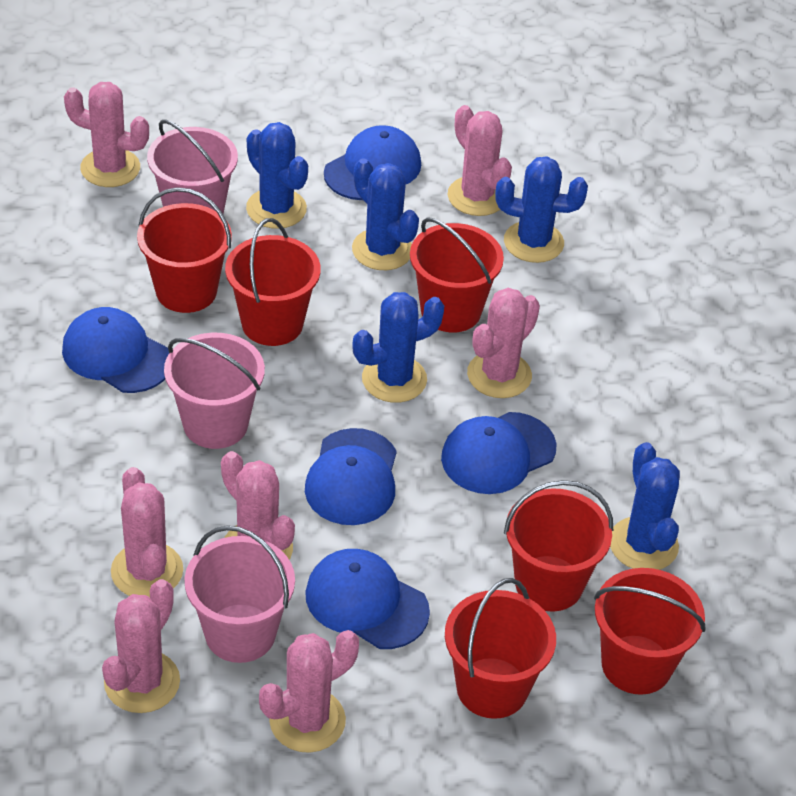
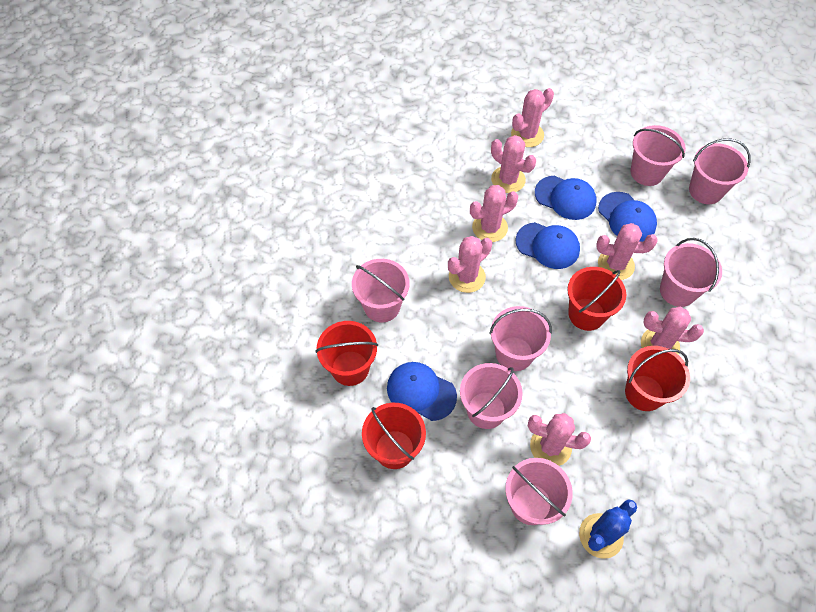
blue cactus: 5 -> 1
blue cap: 5 -> 4
pink bucket: 3 -> 7
red bucket: 6 -> 4

